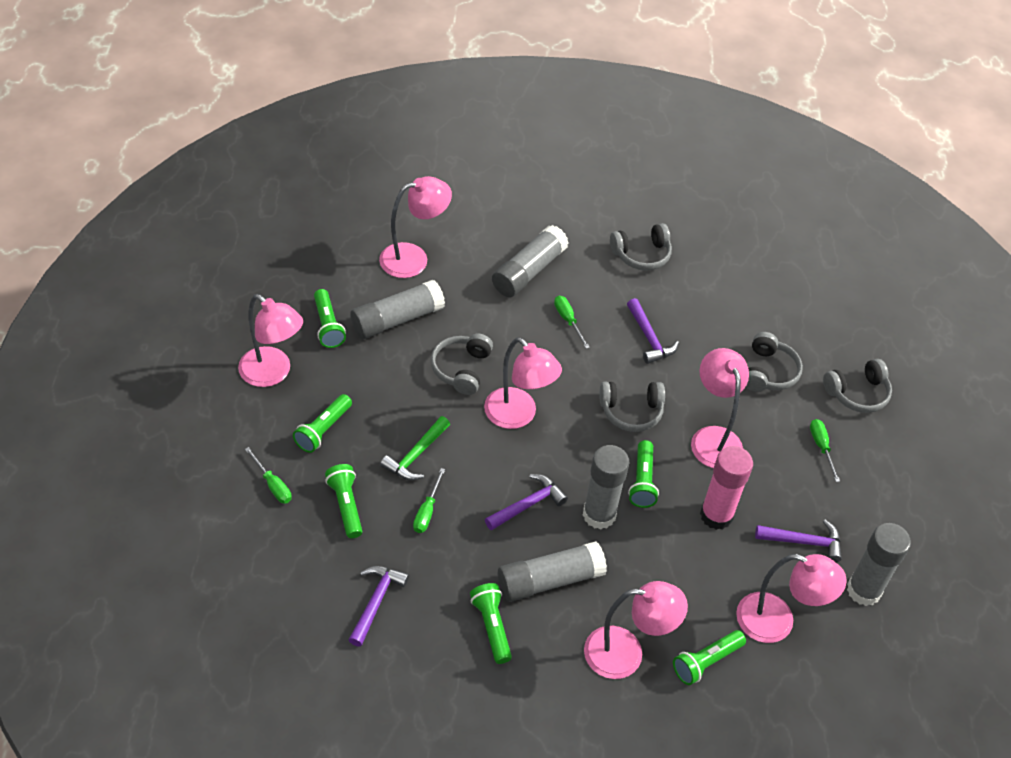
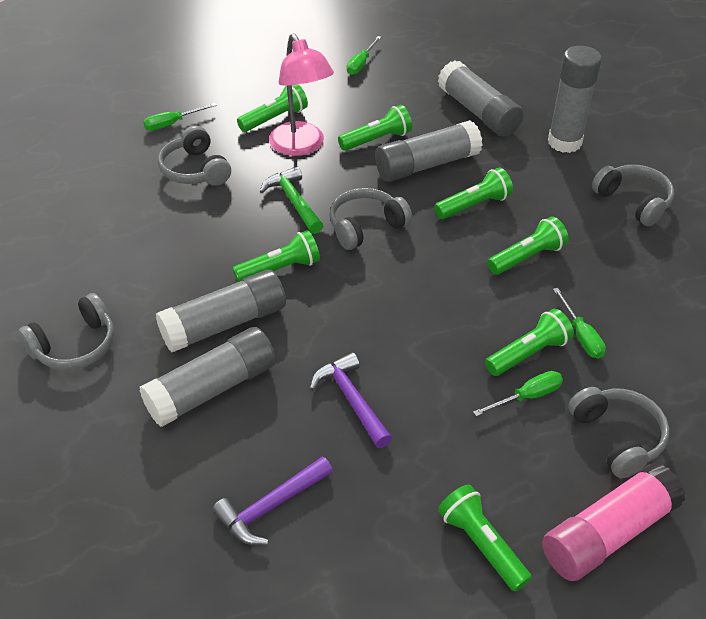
green flashlight: 6 -> 7
pink lamp: 6 -> 1
purple hammer: 4 -> 2

